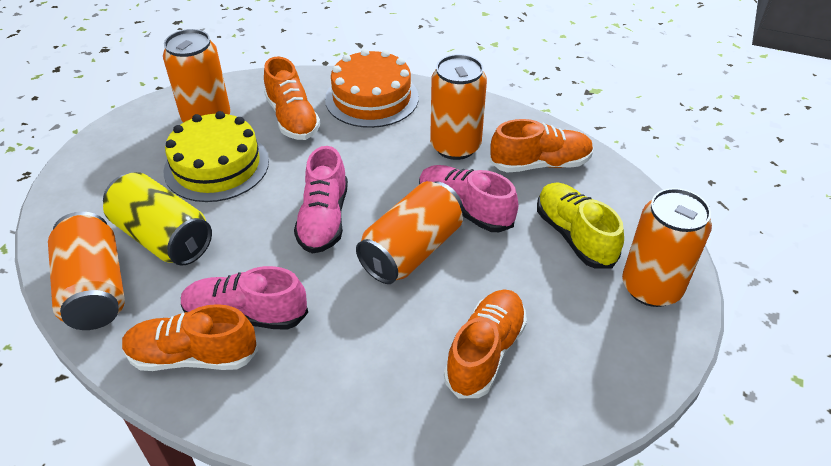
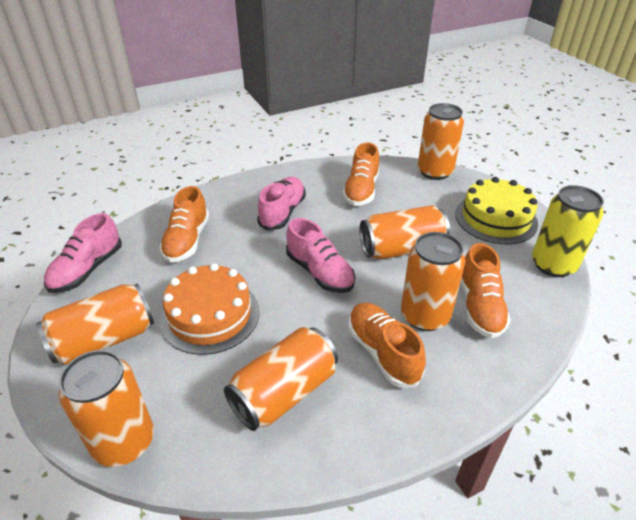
orange can: 5 -> 6
yellow shoe: 1 -> 0

